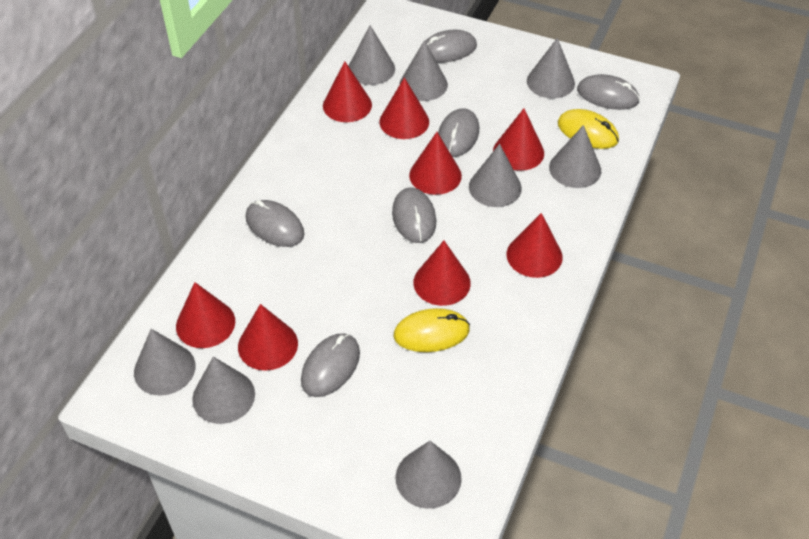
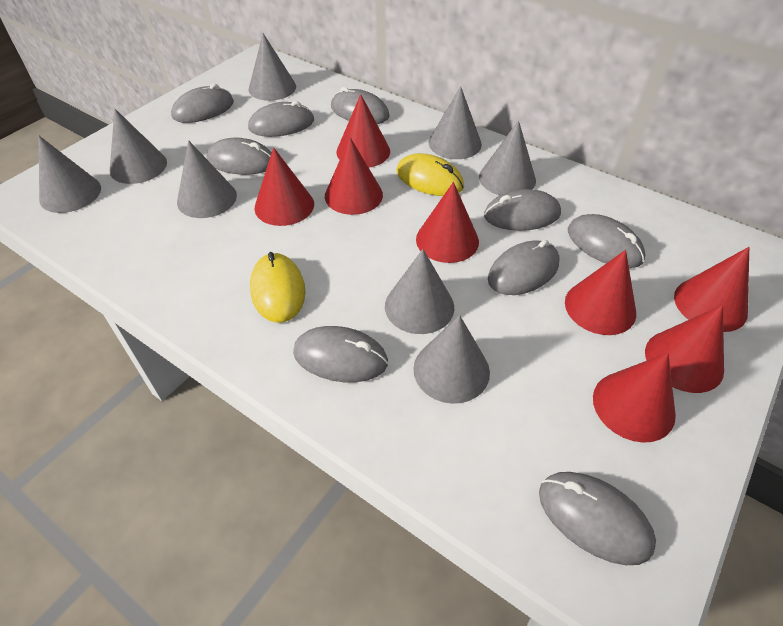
grey mouse: 6 -> 9

